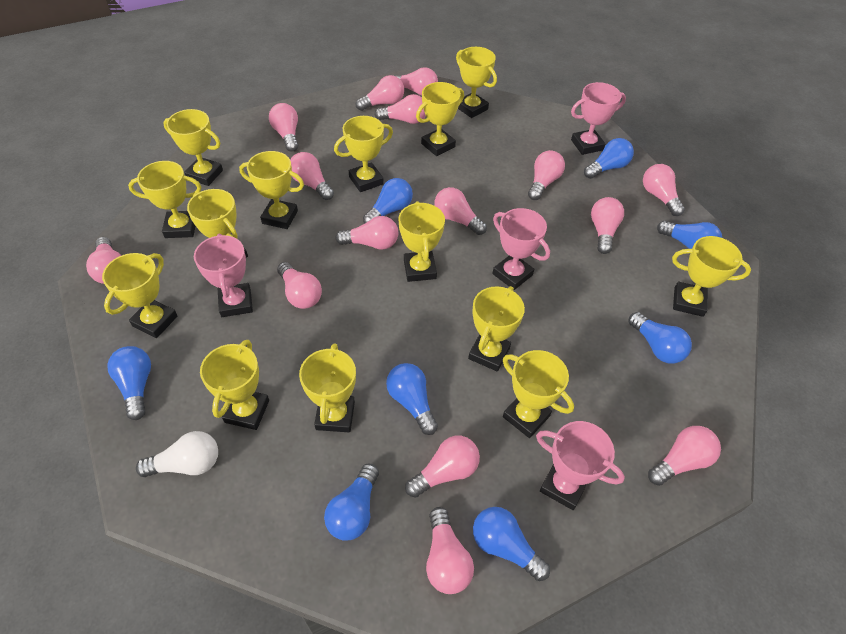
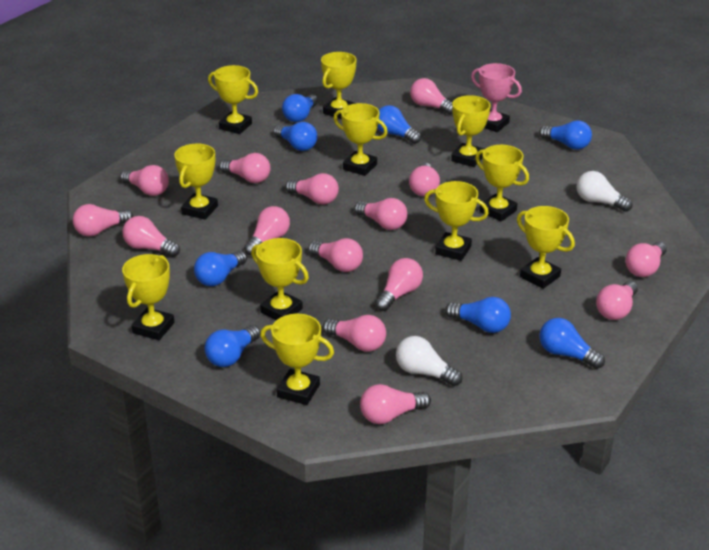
pink trophy: 4 -> 1
white light bulb: 1 -> 2
yellow trophy: 14 -> 11

